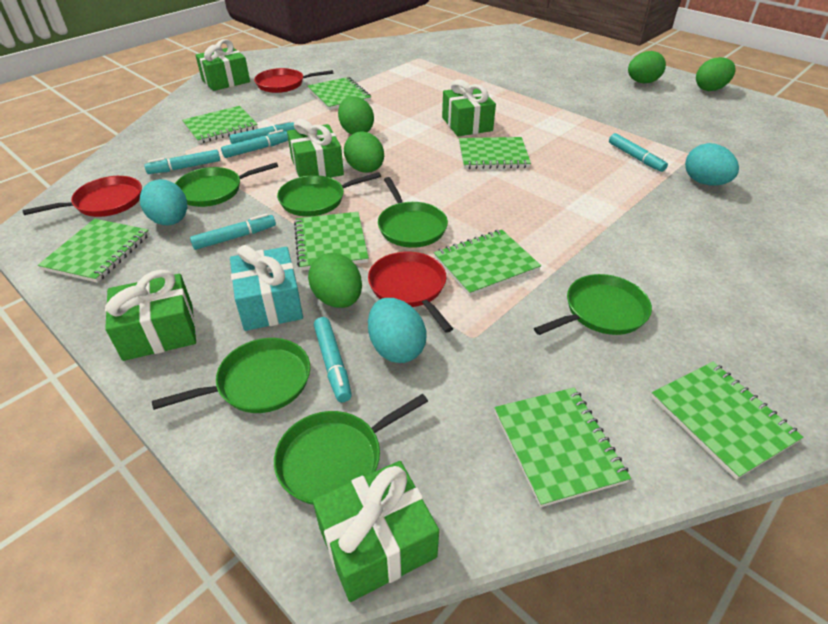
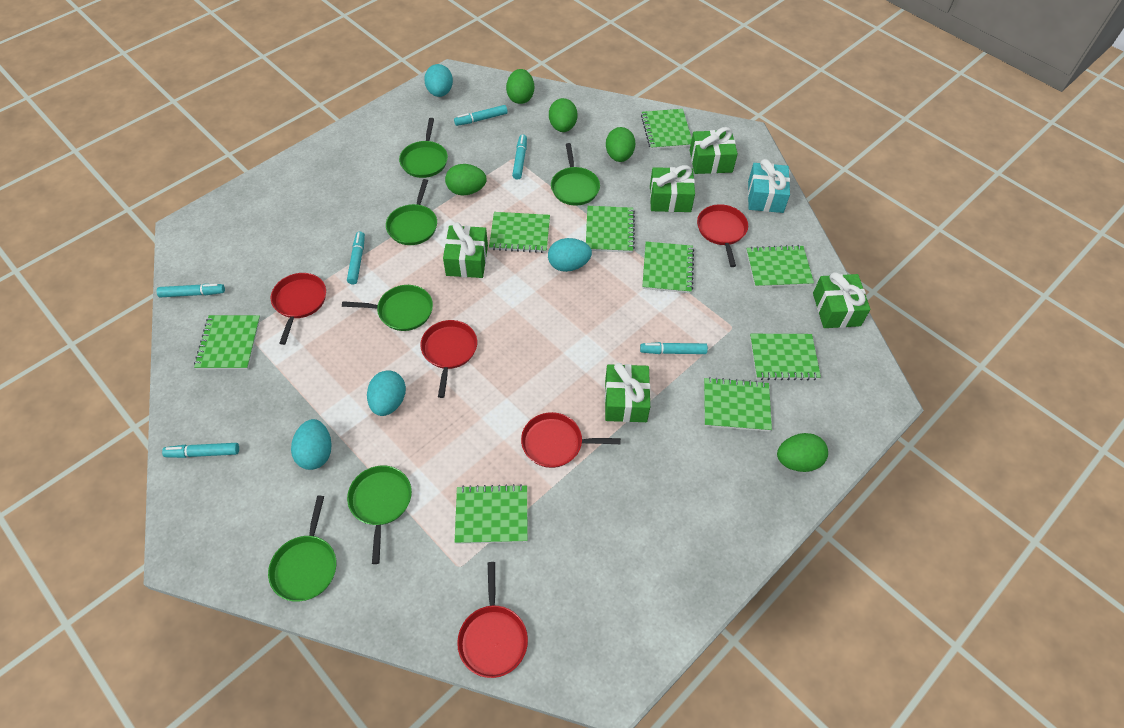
green notebook: 8 -> 9
red pan: 3 -> 5
turquoise egg: 3 -> 4

